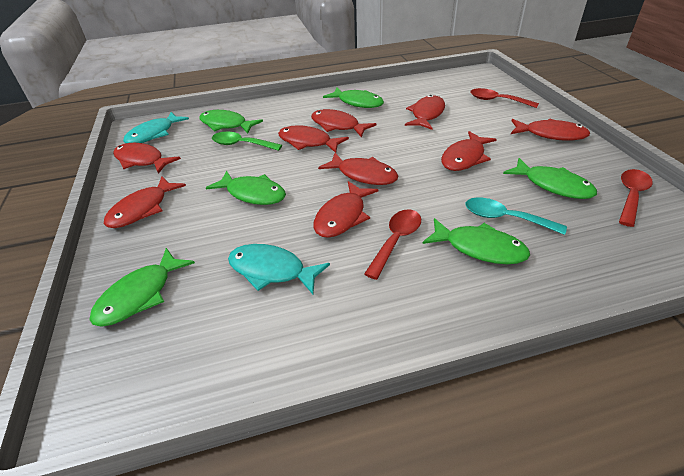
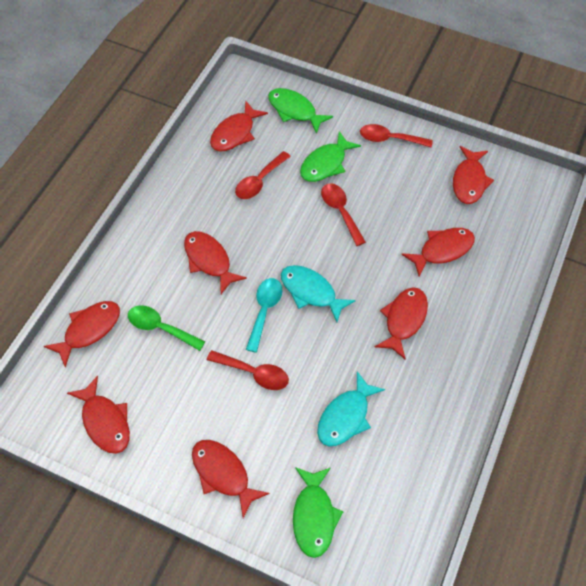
green fish: 6 -> 3
red fish: 9 -> 8
red spoon: 3 -> 4

